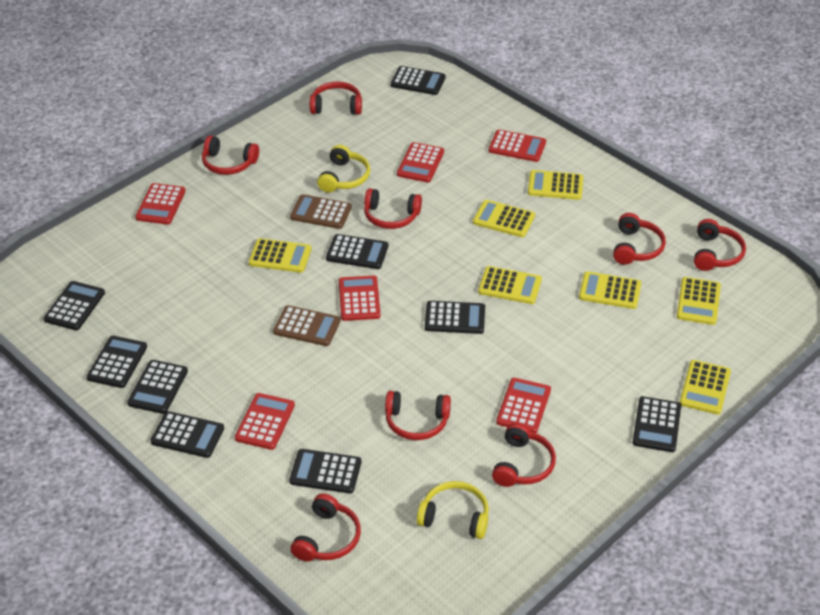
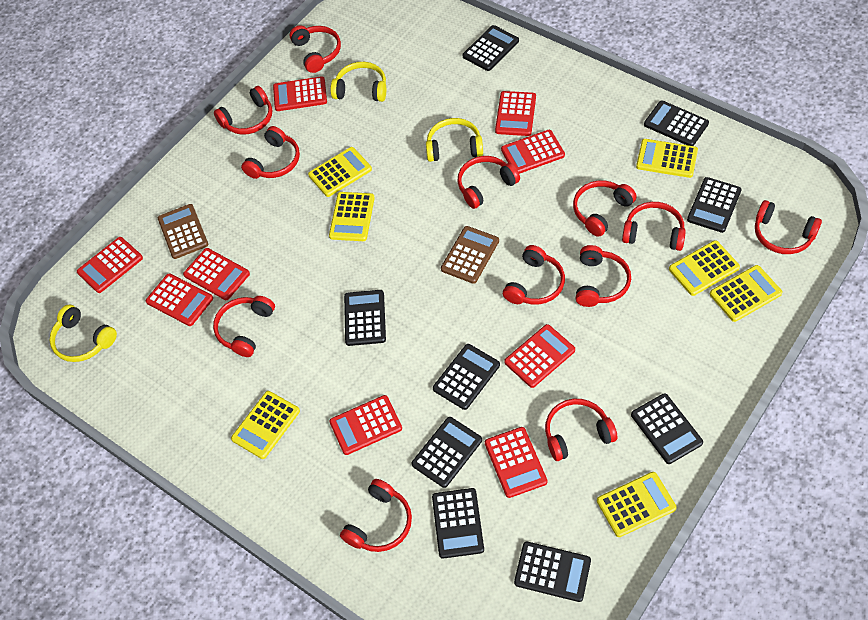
red calculator: 6 -> 9
red headphones: 8 -> 12
yellow headphones: 2 -> 3

